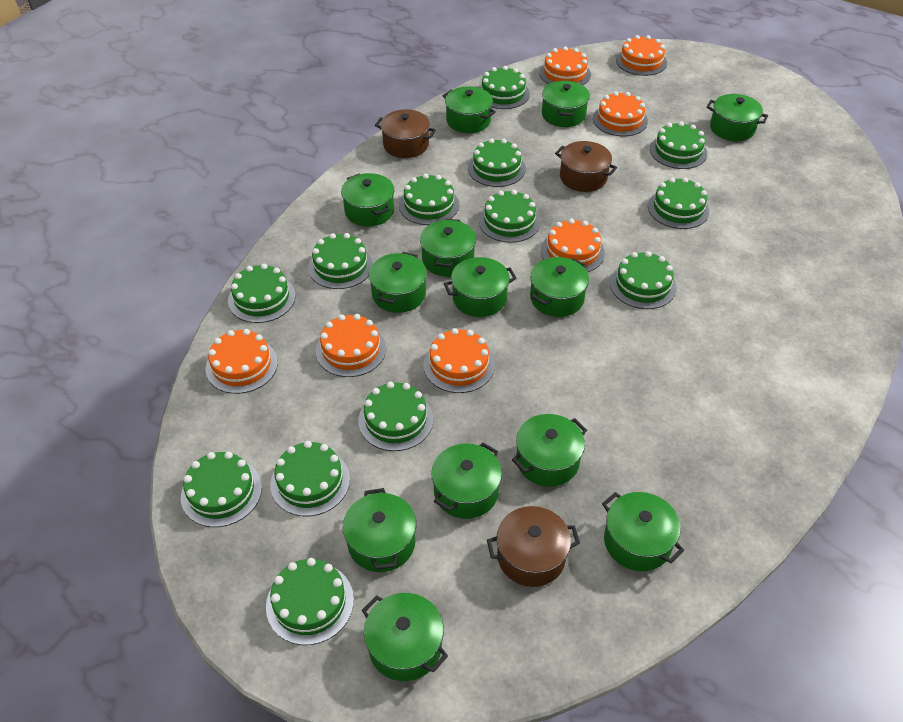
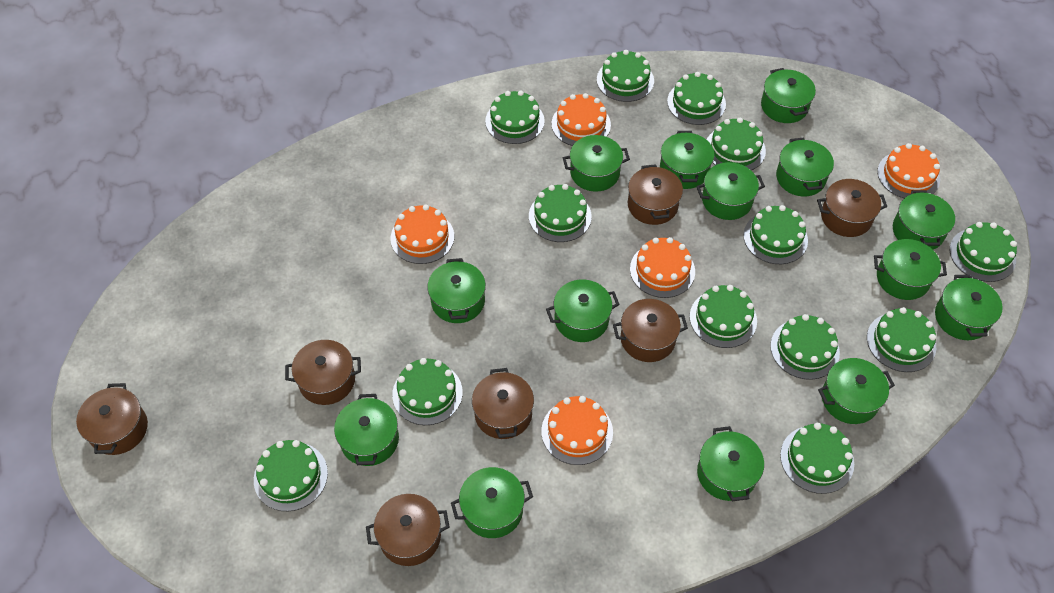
brown pot: 3 -> 7
green pot: 13 -> 14
orange cake: 7 -> 5

